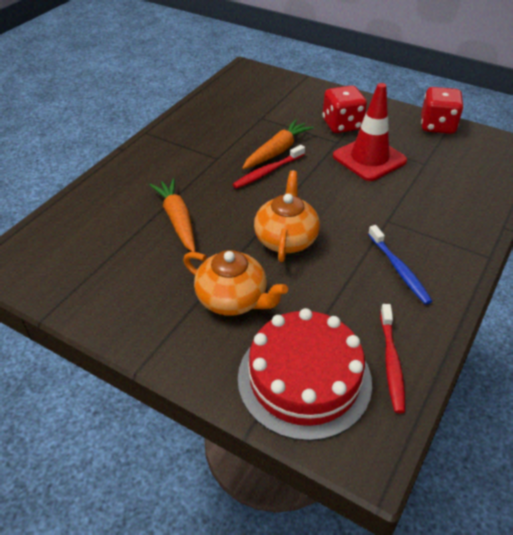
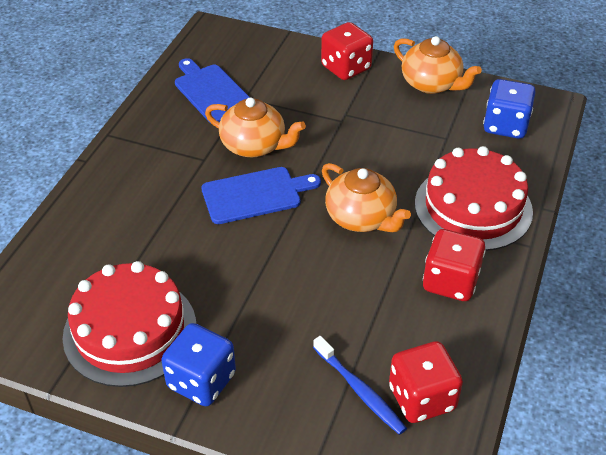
blue cutting board: 0 -> 2
blue dice: 0 -> 2
orange carrot: 2 -> 0
orange teapot: 2 -> 3
red cake: 1 -> 2
red dice: 2 -> 3
red toothbrush: 2 -> 0
red traffic cone: 1 -> 0

